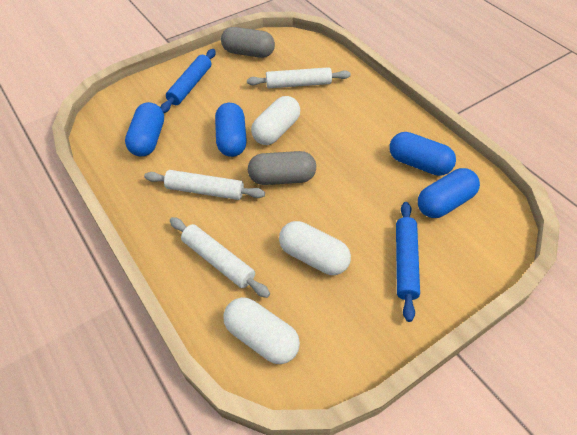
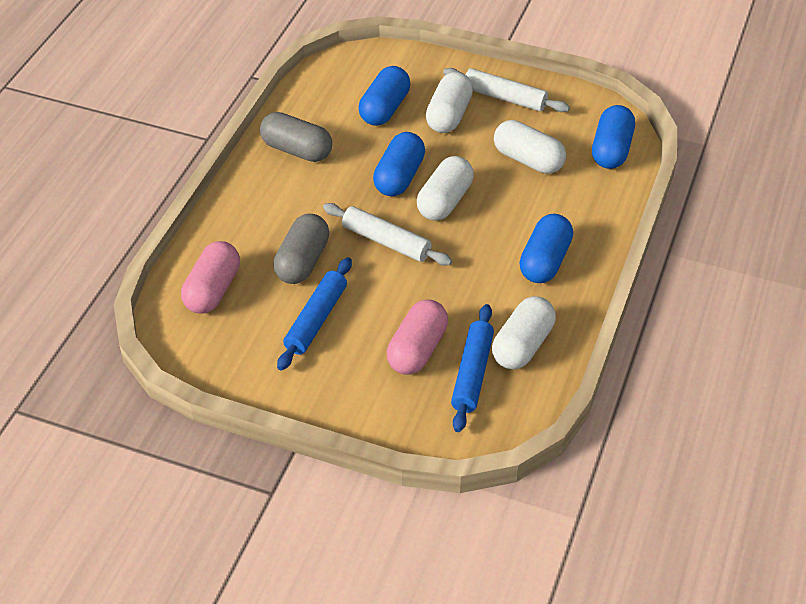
pink capsule: 0 -> 2
white capsule: 3 -> 4
white rolling pin: 3 -> 2

